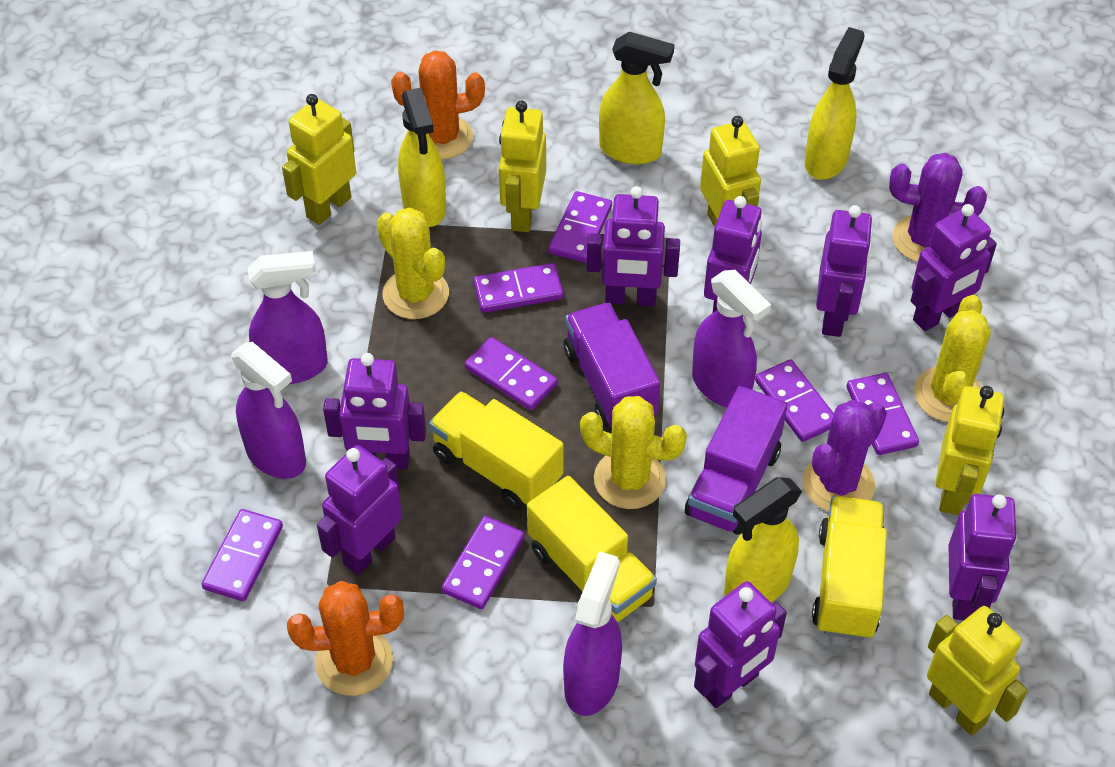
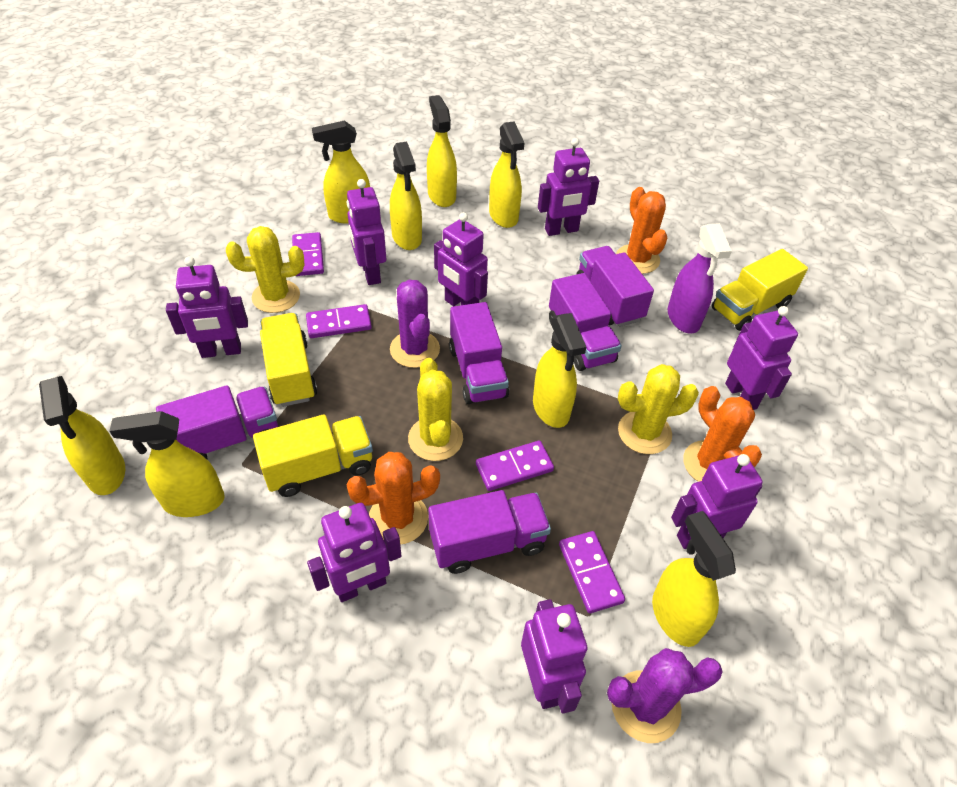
orange cactus: 2 -> 3
purple domino: 7 -> 4
purple spray bottle: 4 -> 1
purple truck: 2 -> 5
yellow robot: 5 -> 0
yellow spray bottle: 4 -> 8

